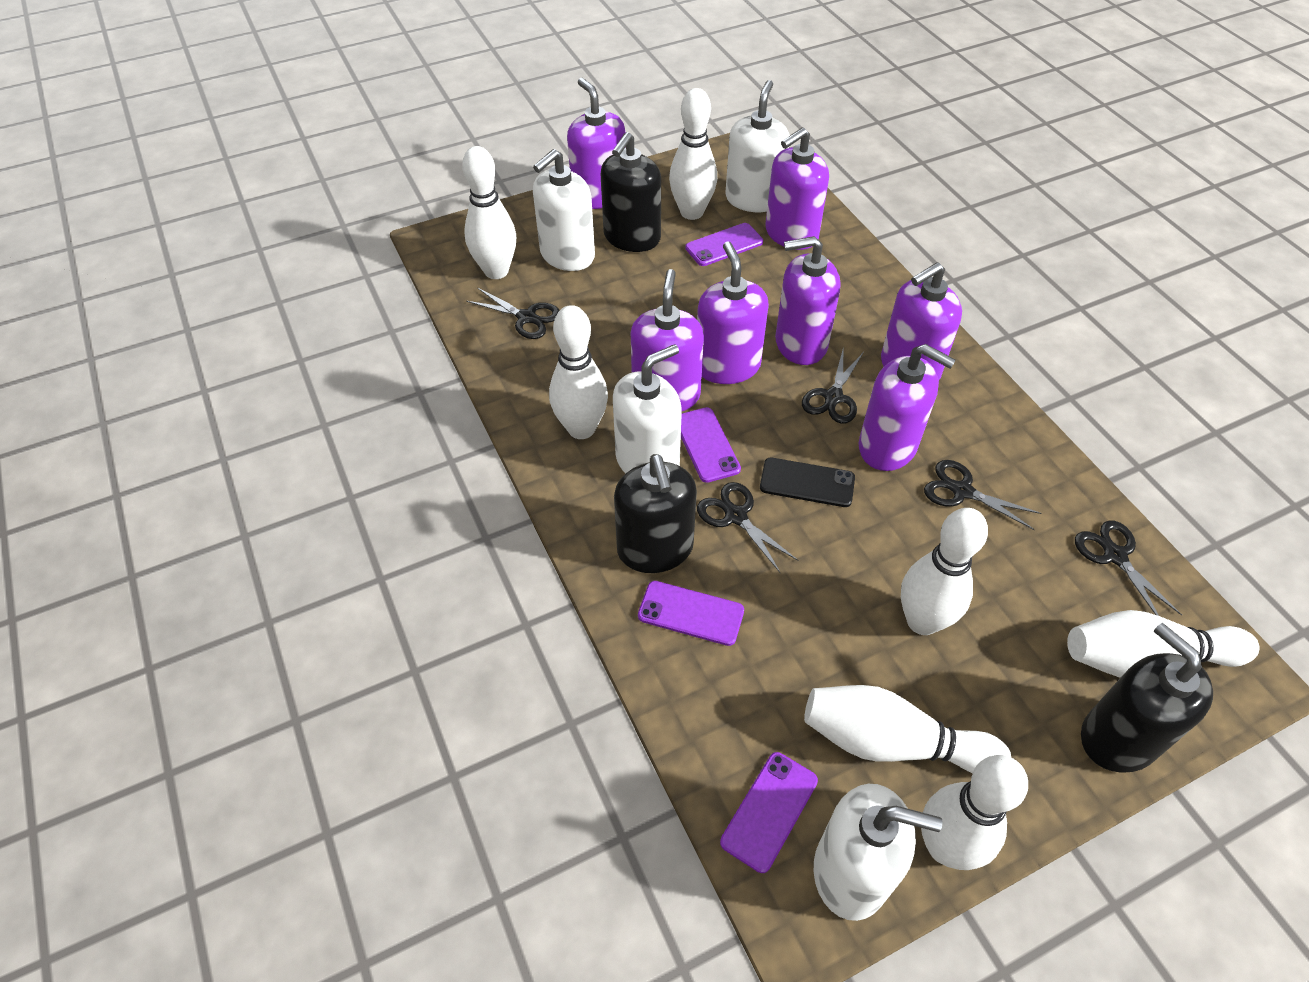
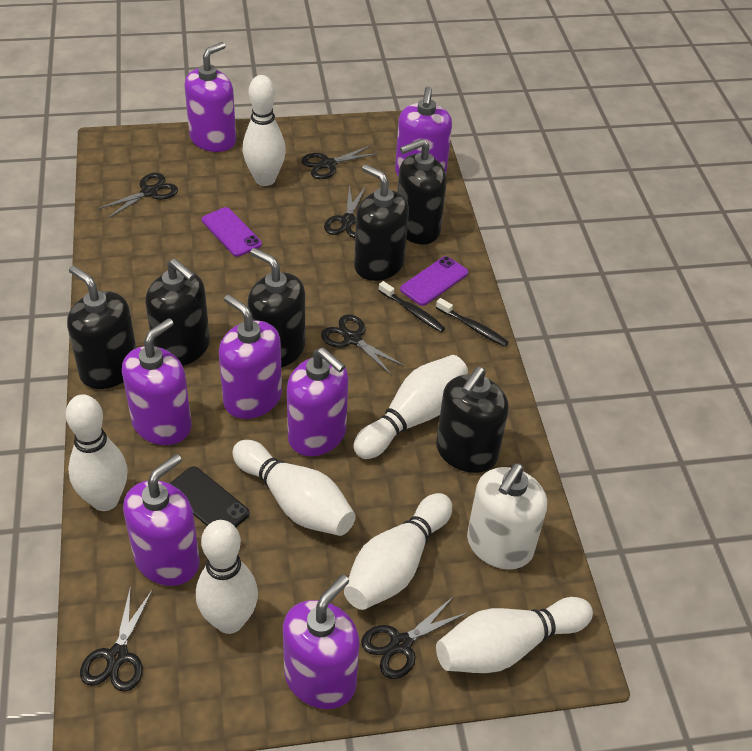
black scissors: 5 -> 6
black soap dispenser: 3 -> 6
black toothbrush: 0 -> 2
purple phone: 4 -> 2
white soap dispenser: 4 -> 1

